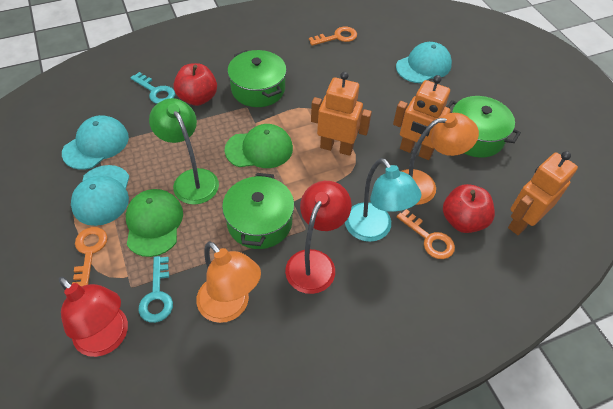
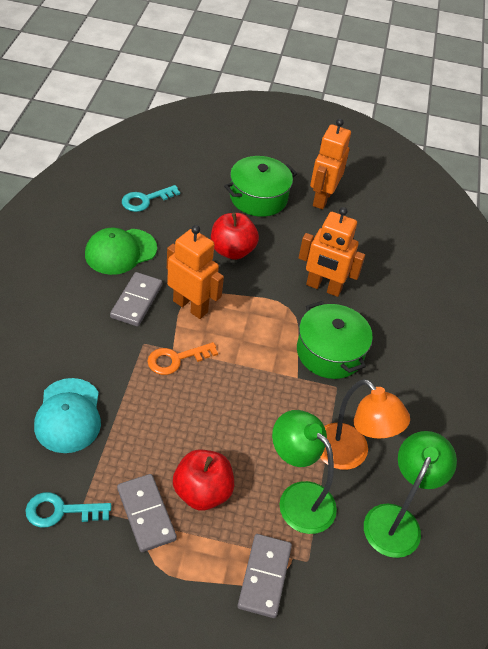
green cap: 2 -> 1
green lamp: 1 -> 2
green pot: 3 -> 2
grey domino: 0 -> 3
orange key: 3 -> 1
orange lamp: 2 -> 1
red lamp: 2 -> 0
turquoise cap: 3 -> 1
turquoise lamp: 1 -> 0

